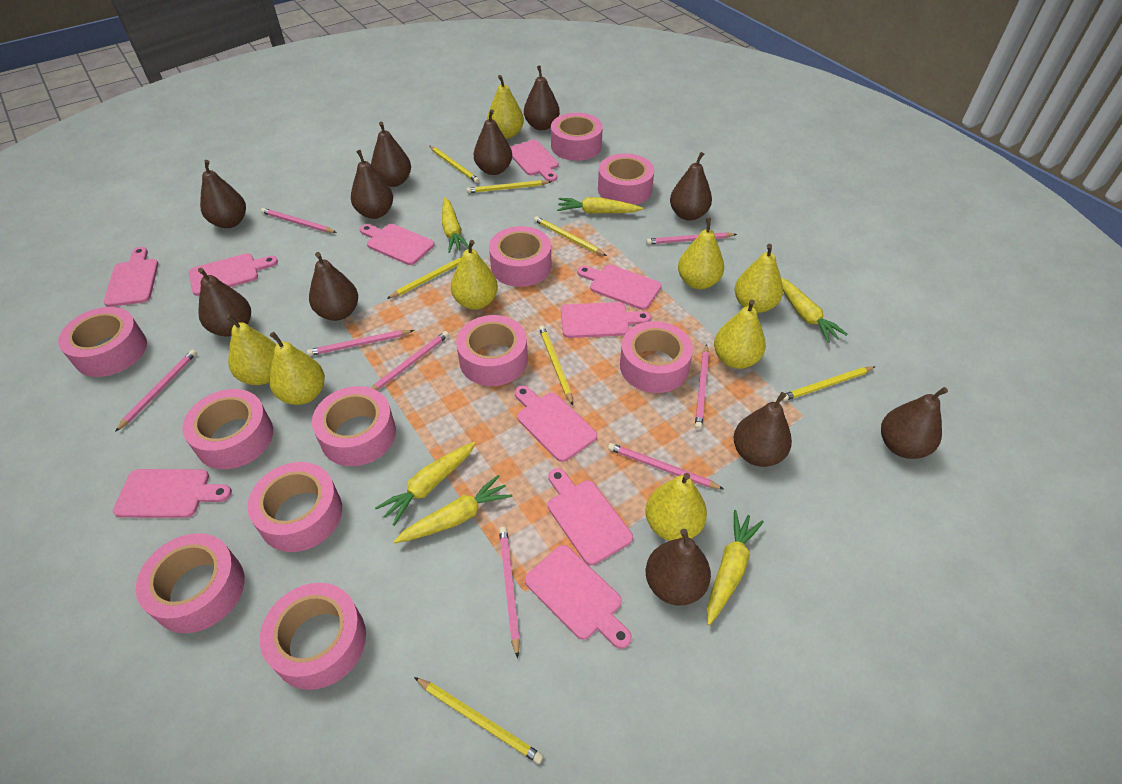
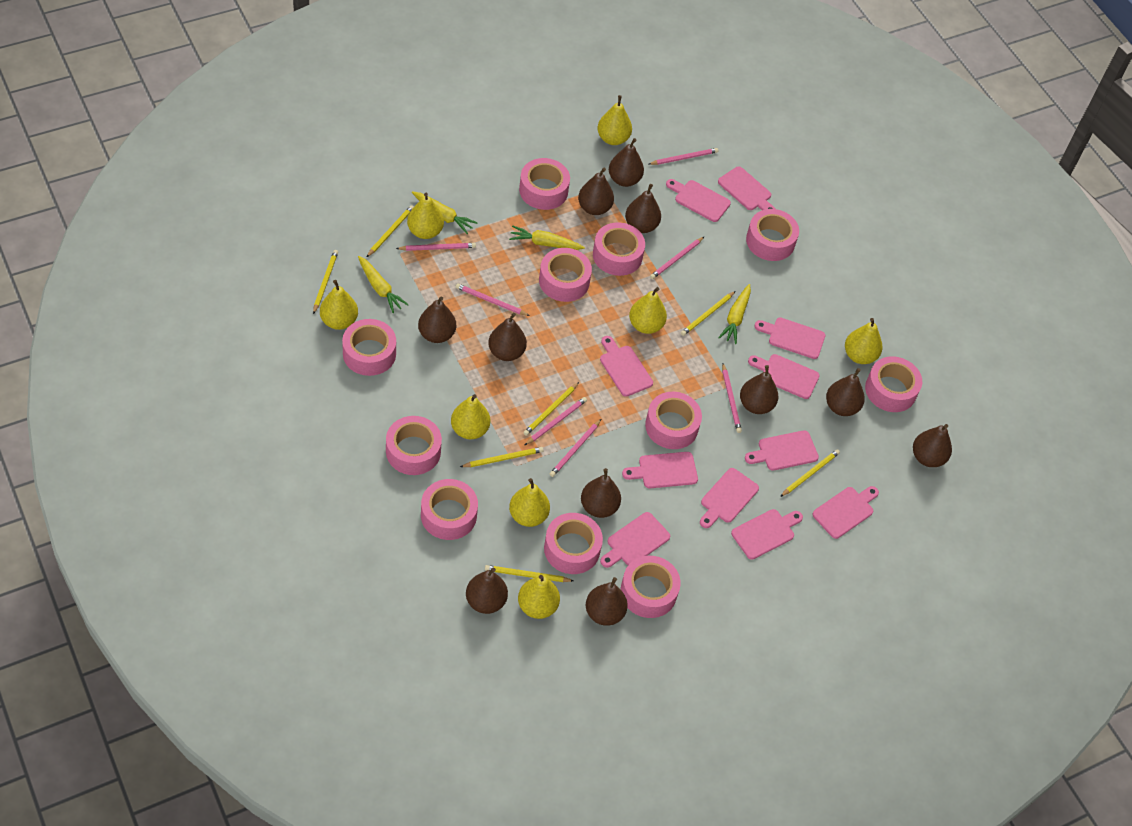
pink cutting board: 10 -> 11
pink pencil: 8 -> 7
yellow carrot: 6 -> 4

